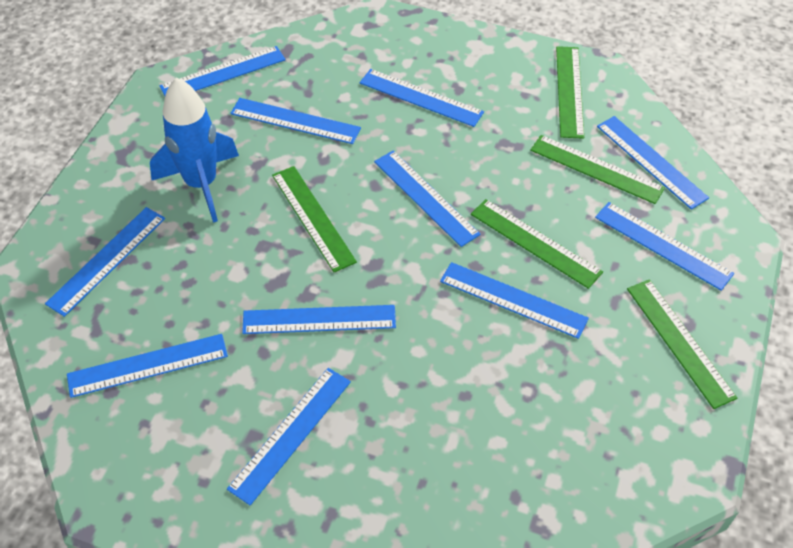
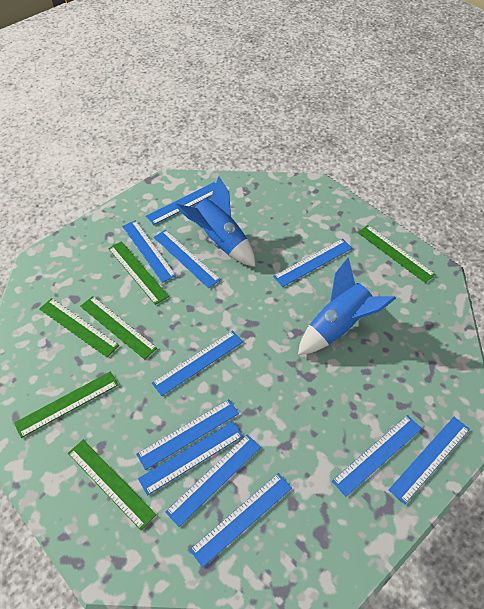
blue rocket: 1 -> 2
green ruler: 5 -> 6

